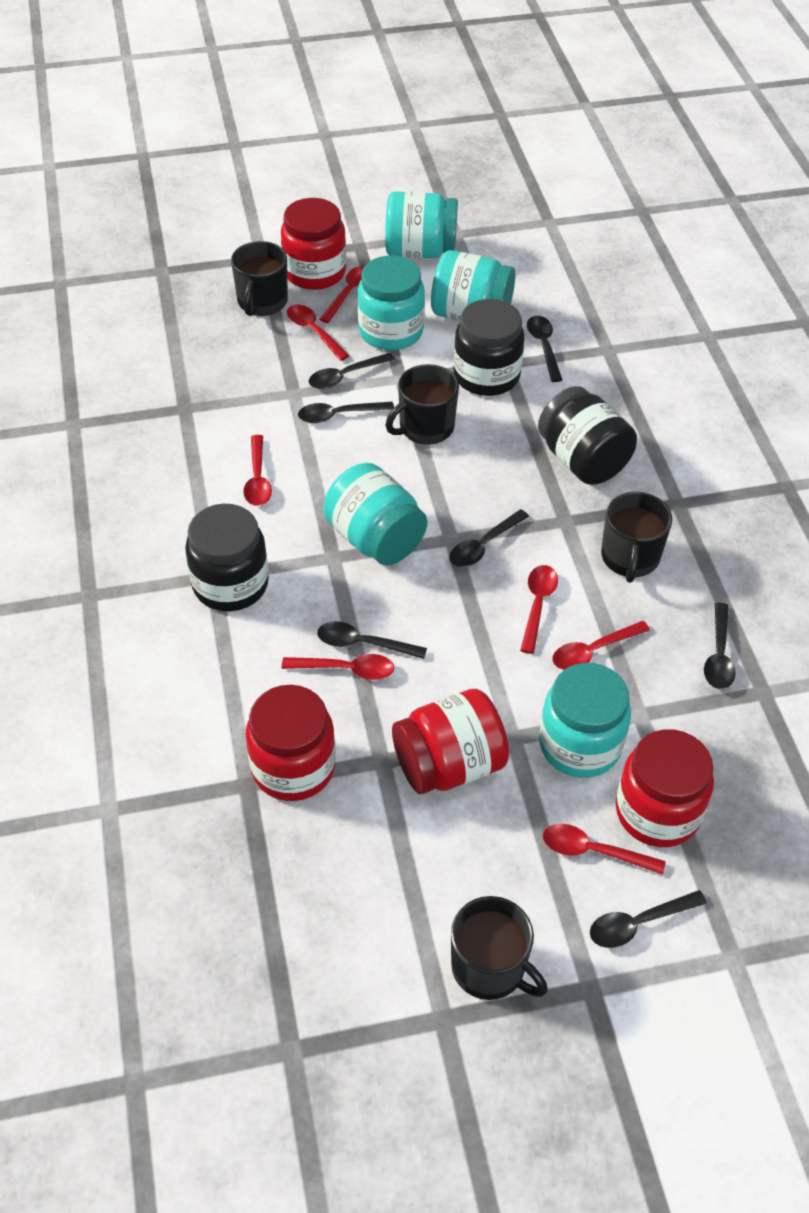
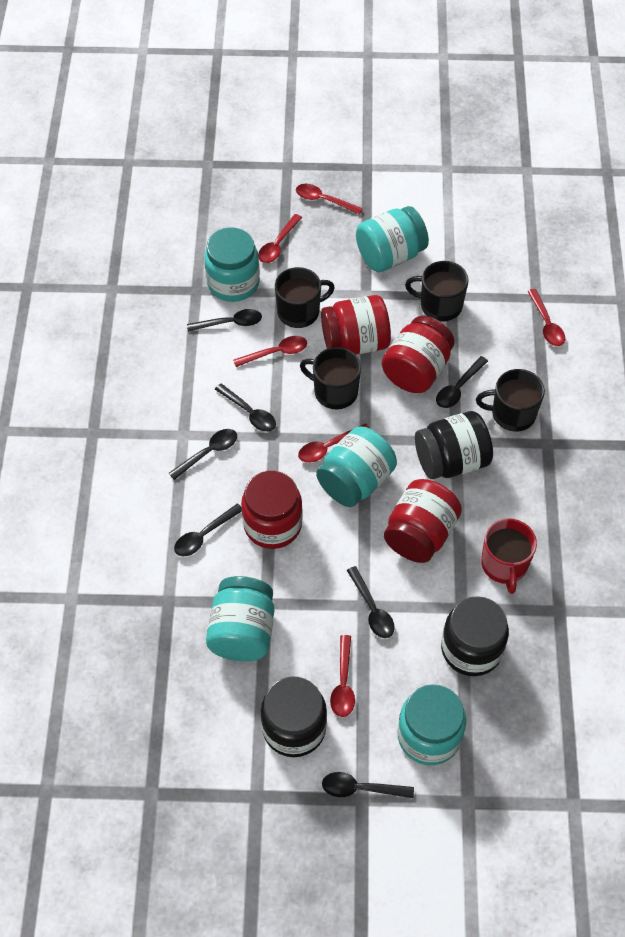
red mug: 0 -> 1
red spoon: 7 -> 6

